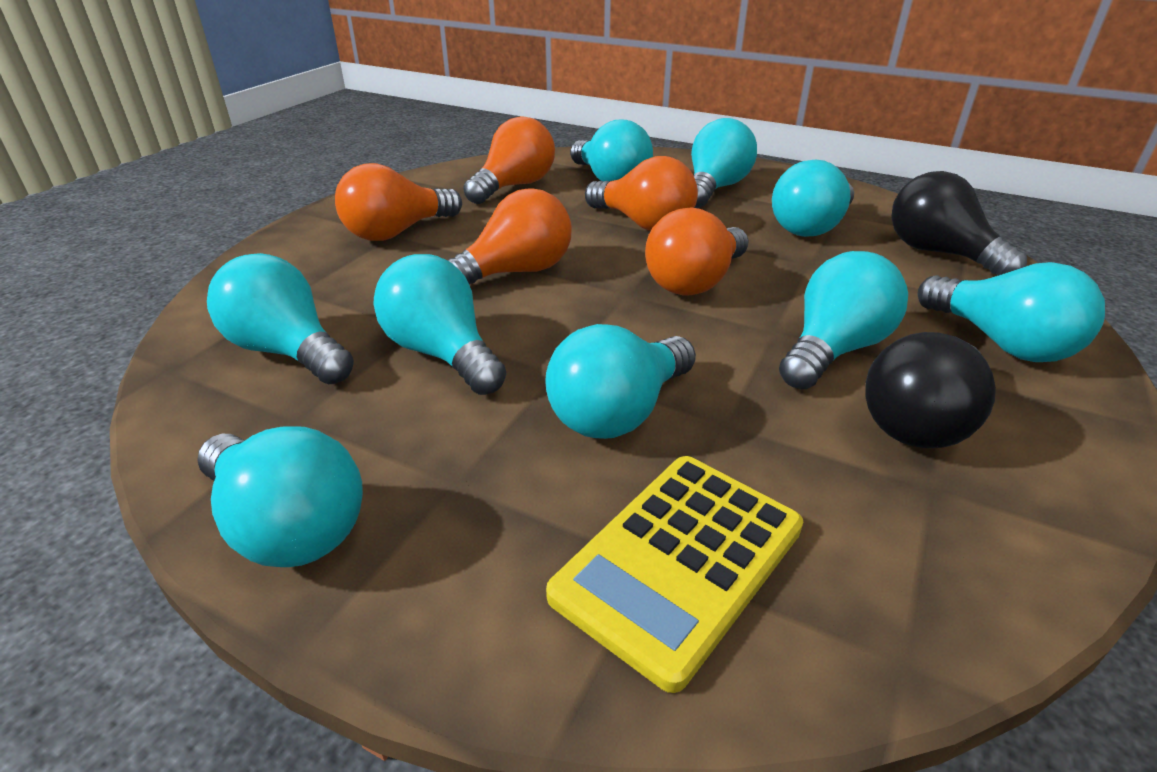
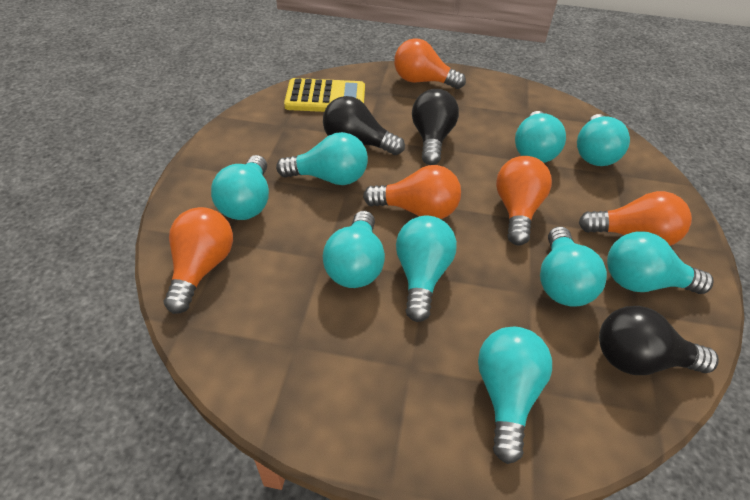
black light bulb: 2 -> 3

